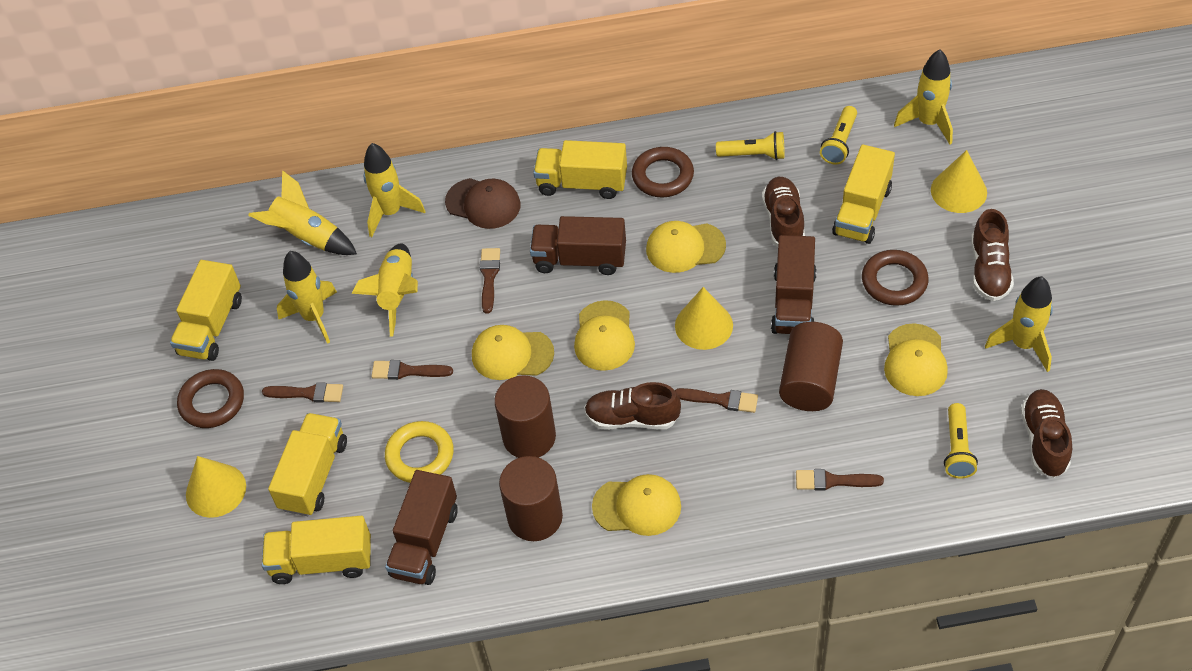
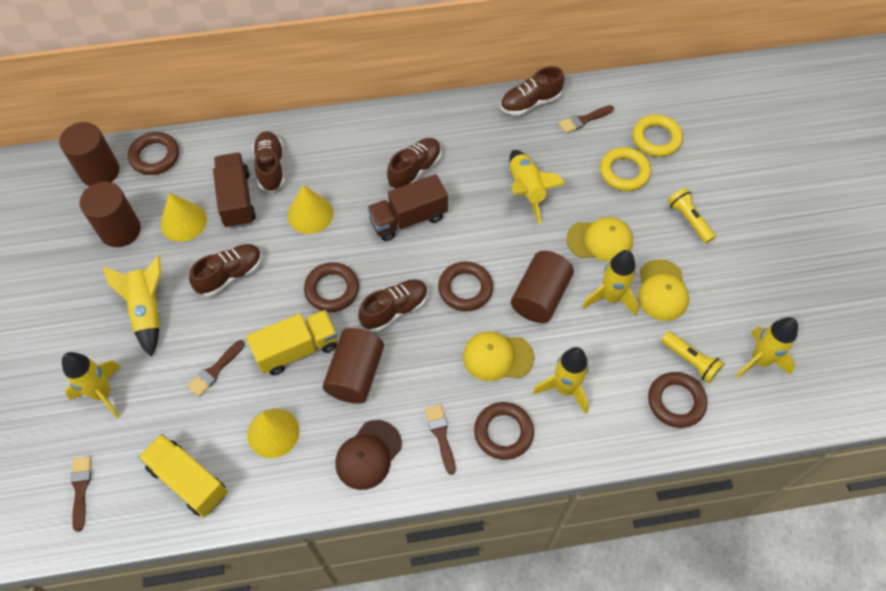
brown brush: 5 -> 4
brown cylinder: 3 -> 4
brown ring: 3 -> 5
brown shoe: 4 -> 5
brown truck: 3 -> 2
yellow cap: 5 -> 3
yellow flashlight: 3 -> 2
yellow ring: 1 -> 2
yellow truck: 5 -> 2

